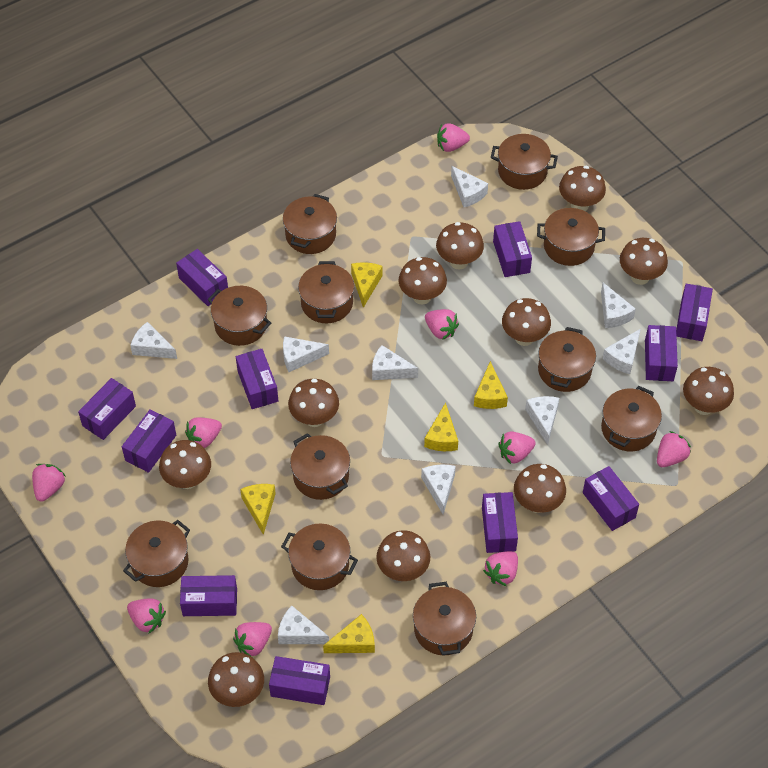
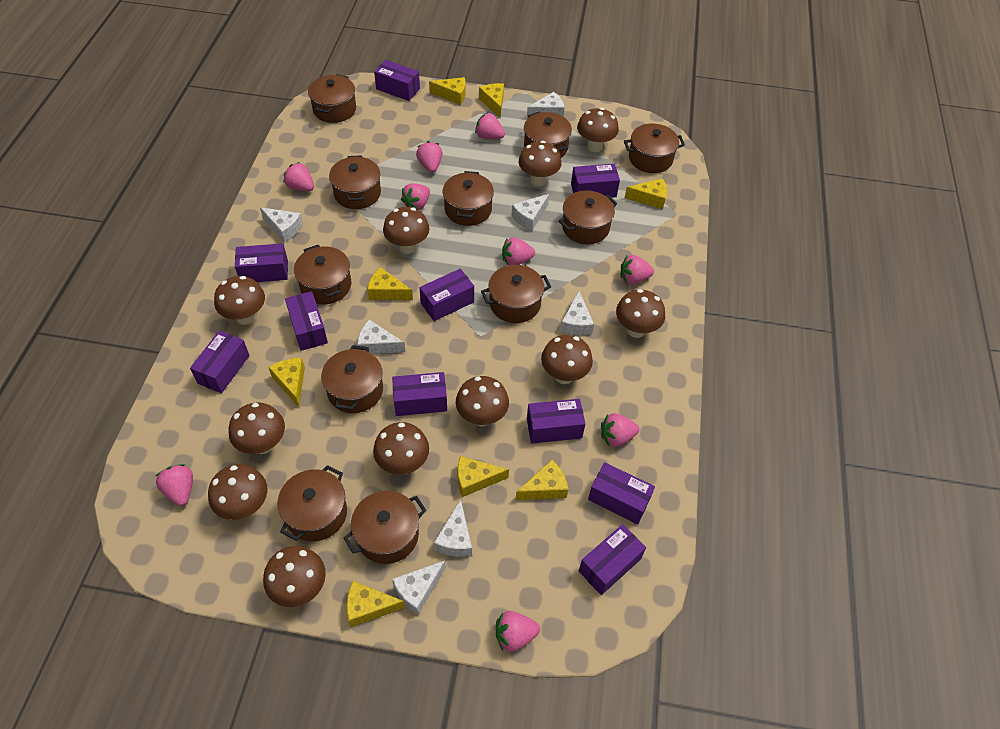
purple box: 11 -> 10
white cheese: 9 -> 7
yellow cheese: 5 -> 8

